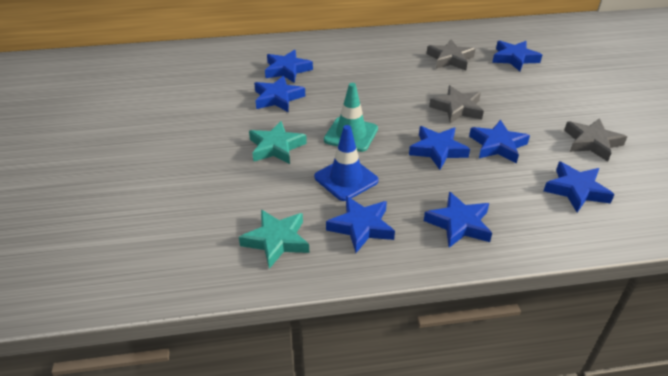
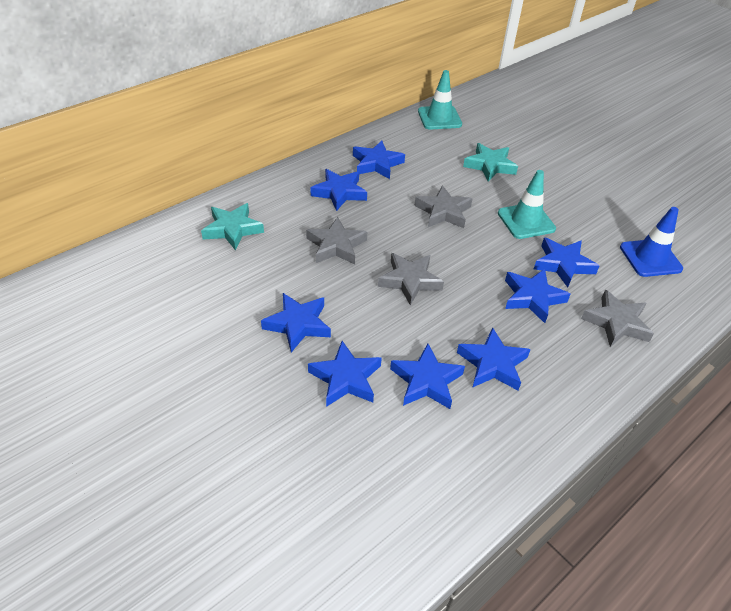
grey star: 3 -> 4
turquoise traffic cone: 1 -> 2

